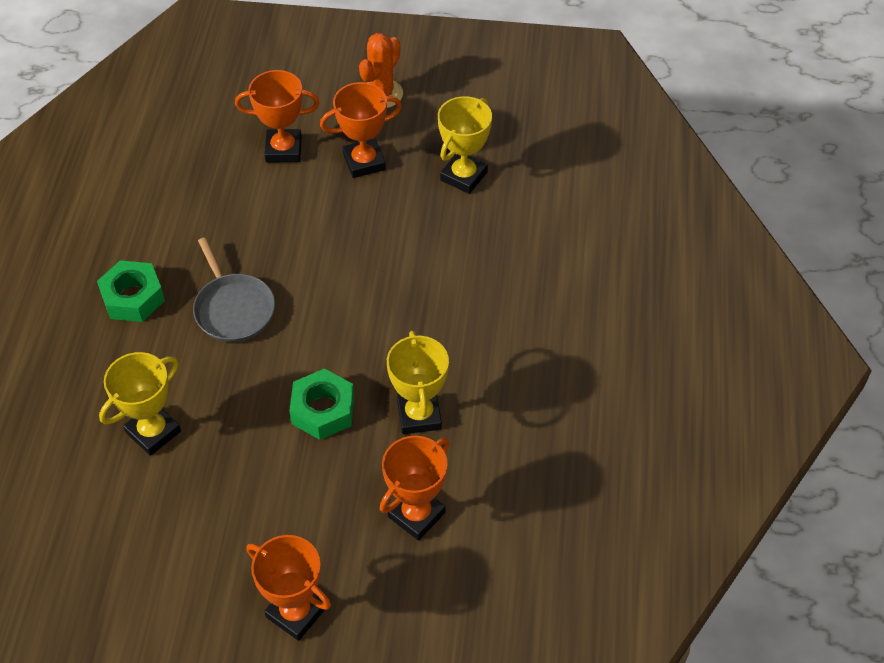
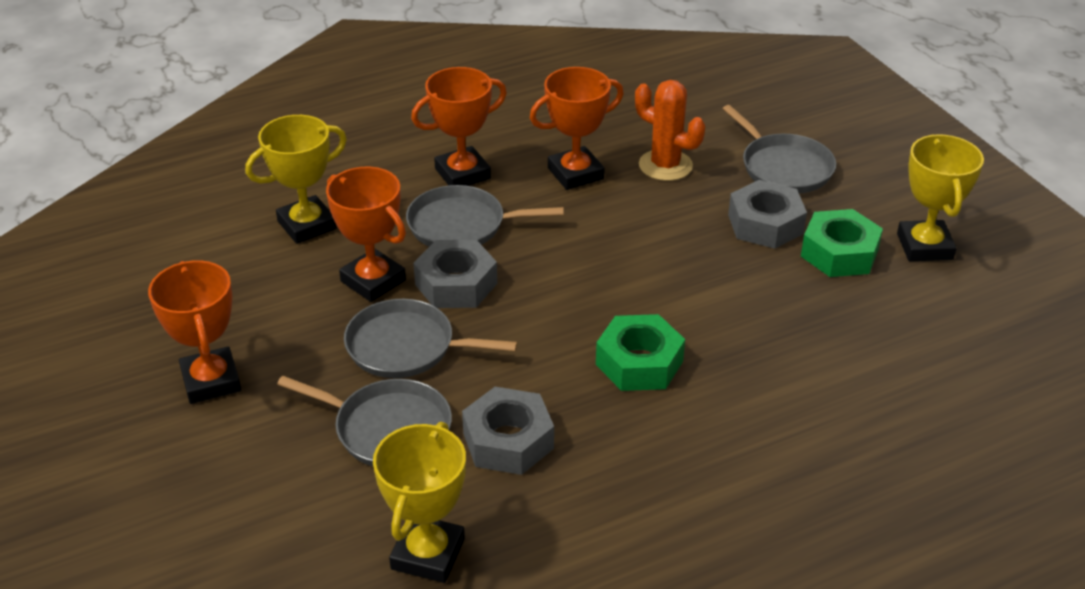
grey nut: 0 -> 3
grey pan: 1 -> 4

